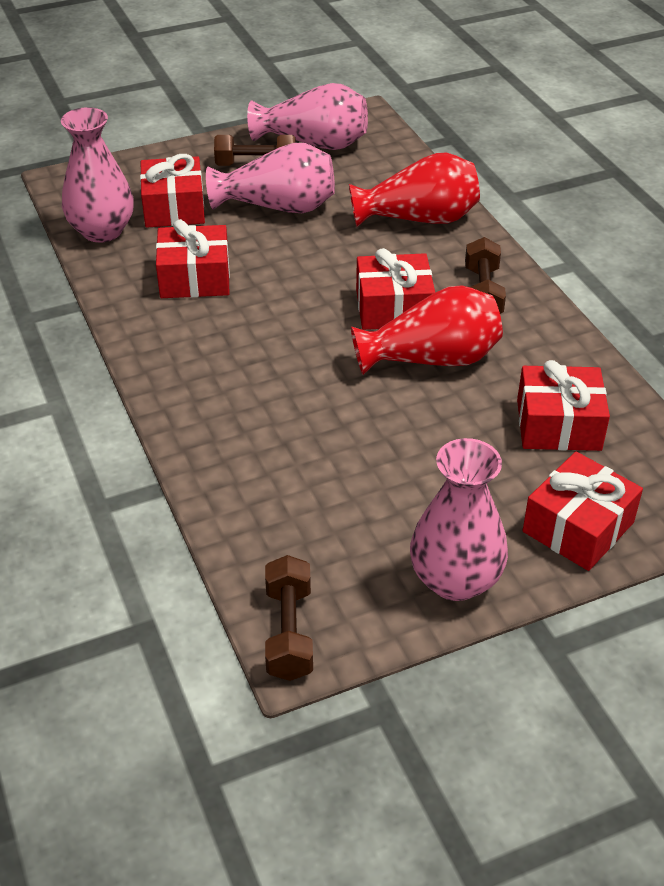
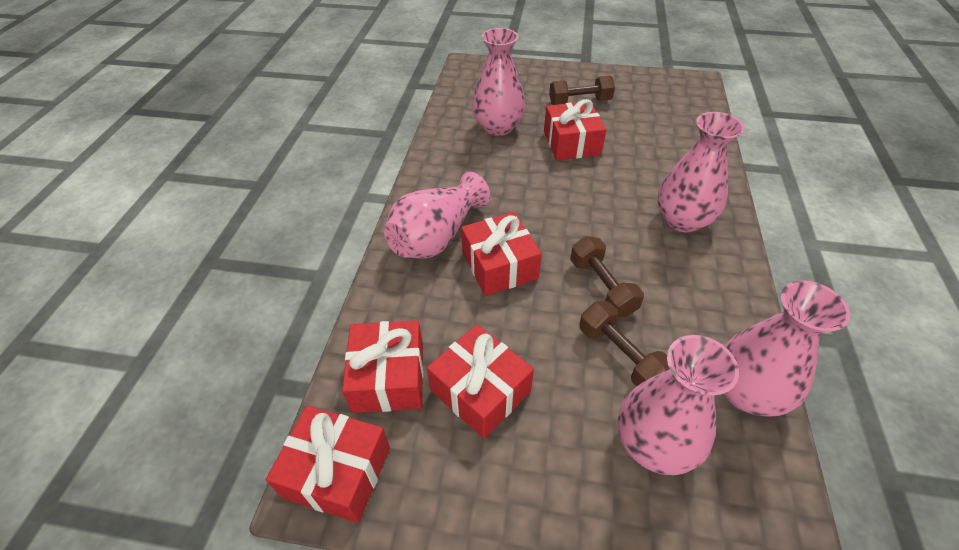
pink vase: 4 -> 5
red vase: 2 -> 0

